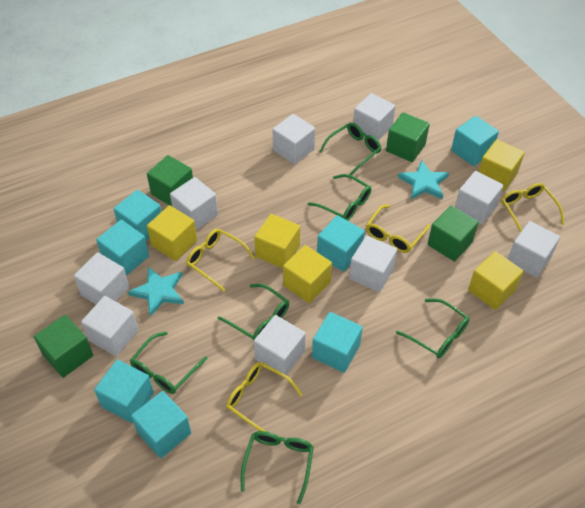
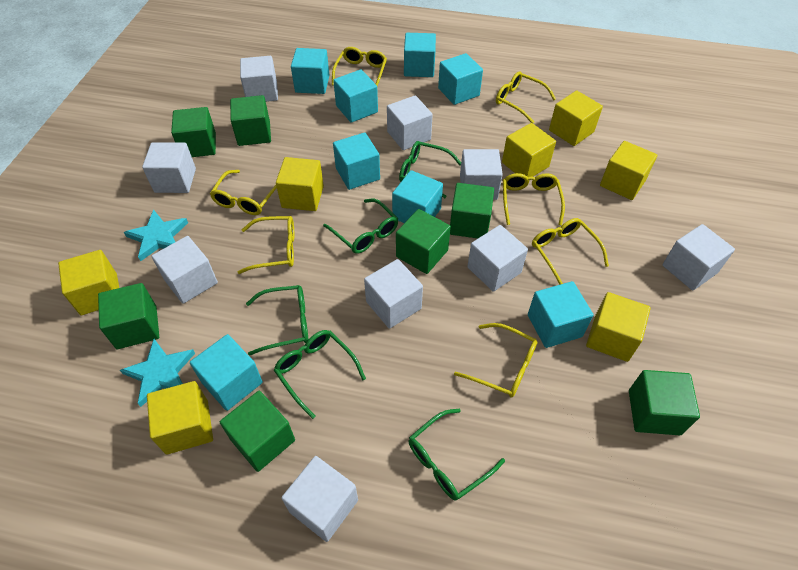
green cube: 4 -> 7
green glasses: 6 -> 5
turquoise cube: 7 -> 8
yellow cube: 5 -> 7
yellow glasses: 4 -> 7

